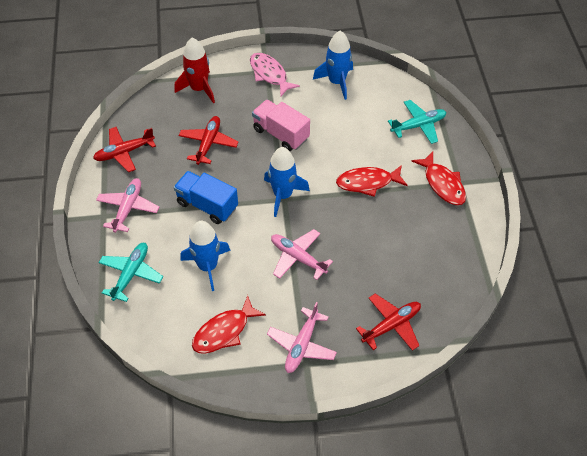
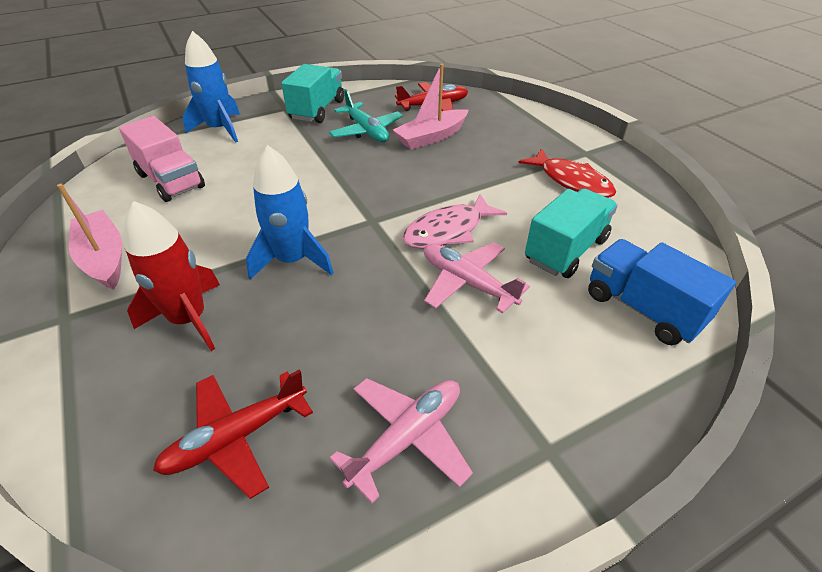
blue rocket: 3 -> 2
pink boat: 0 -> 2
pink plane: 3 -> 2
red fish: 3 -> 1
red plane: 3 -> 2
turquoise plane: 2 -> 1
turquoise truck: 0 -> 2

